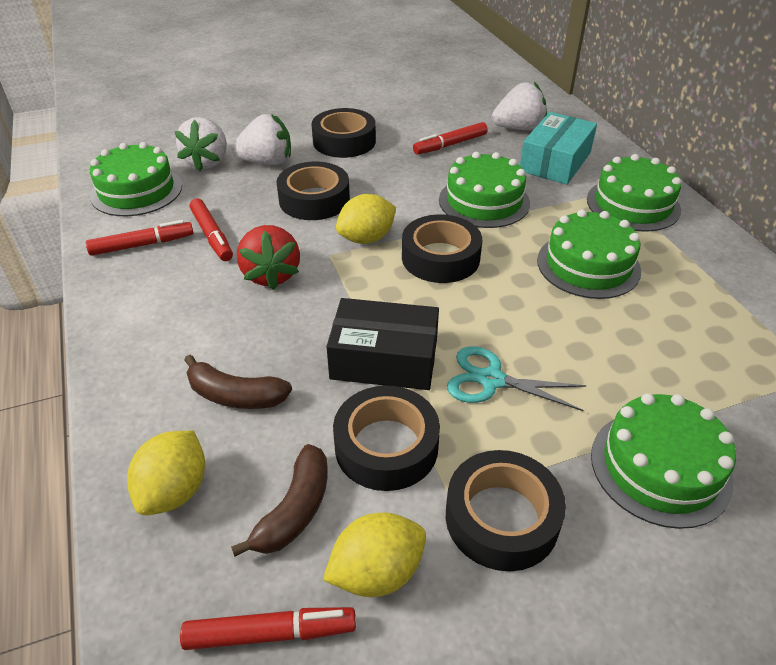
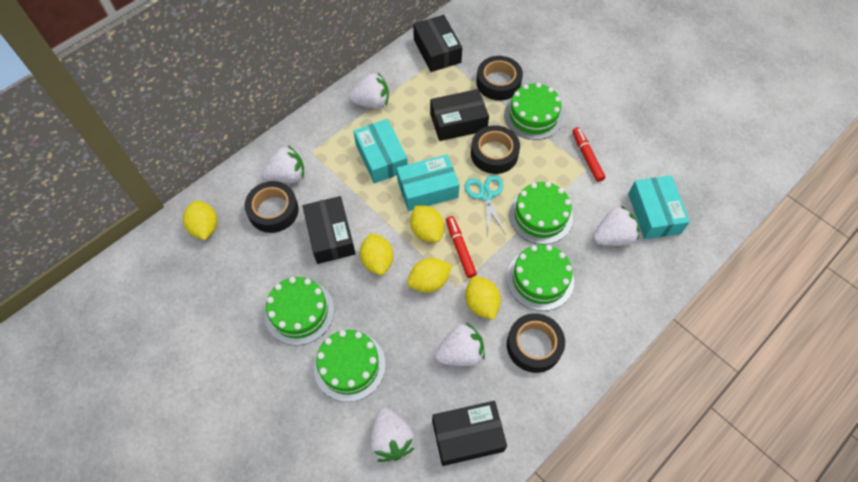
black box: 1 -> 4
black tape: 5 -> 4
brown banana: 2 -> 0
red marker: 4 -> 2
red strawberry: 1 -> 0
turquoise box: 1 -> 3
white strawberry: 3 -> 5
yellow lemon: 3 -> 5

